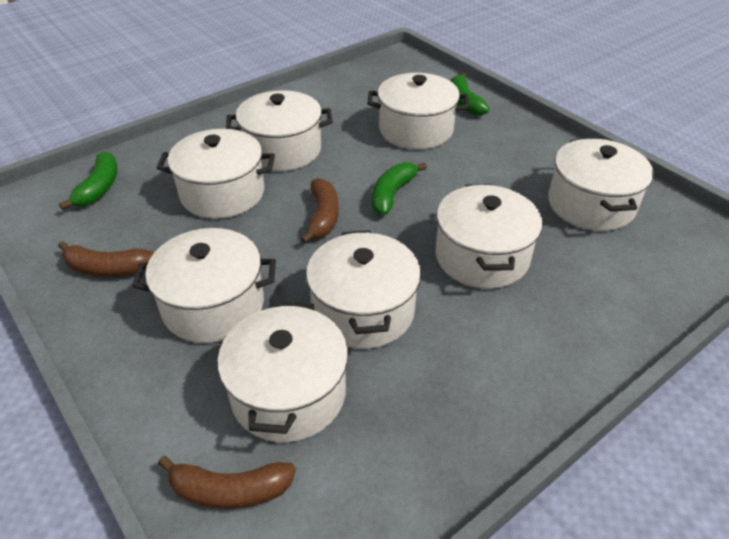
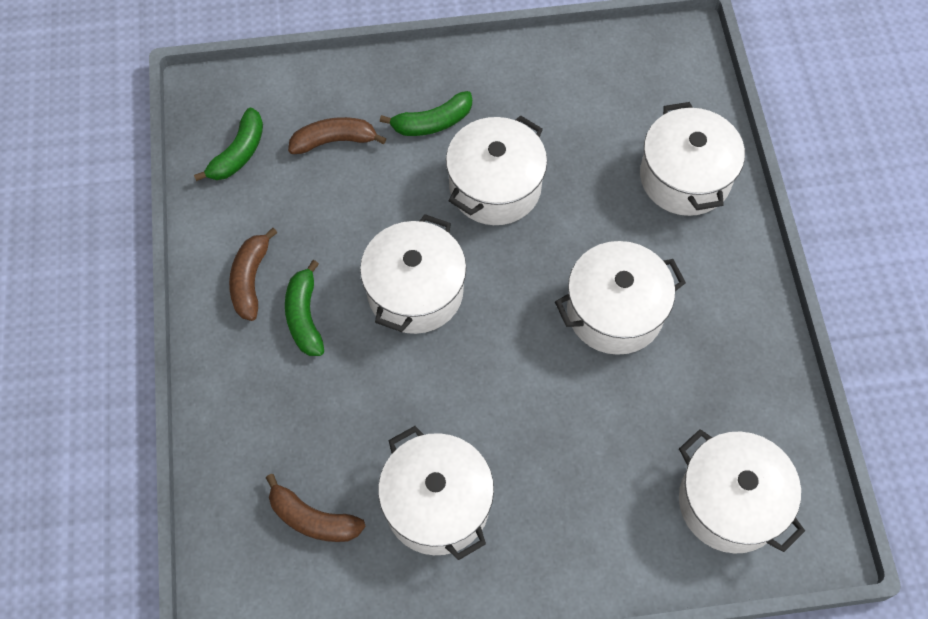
white pot: 8 -> 6

